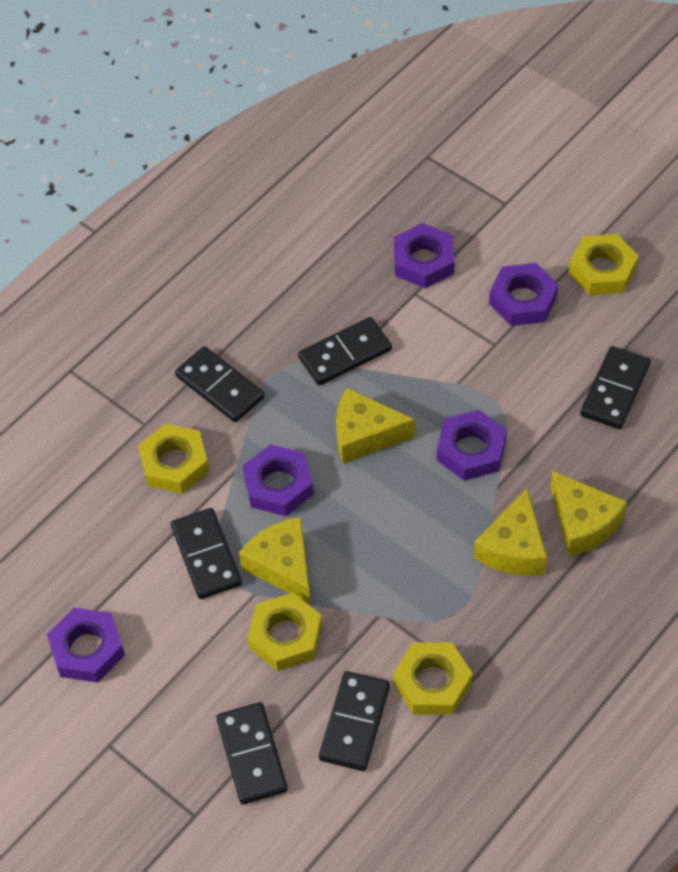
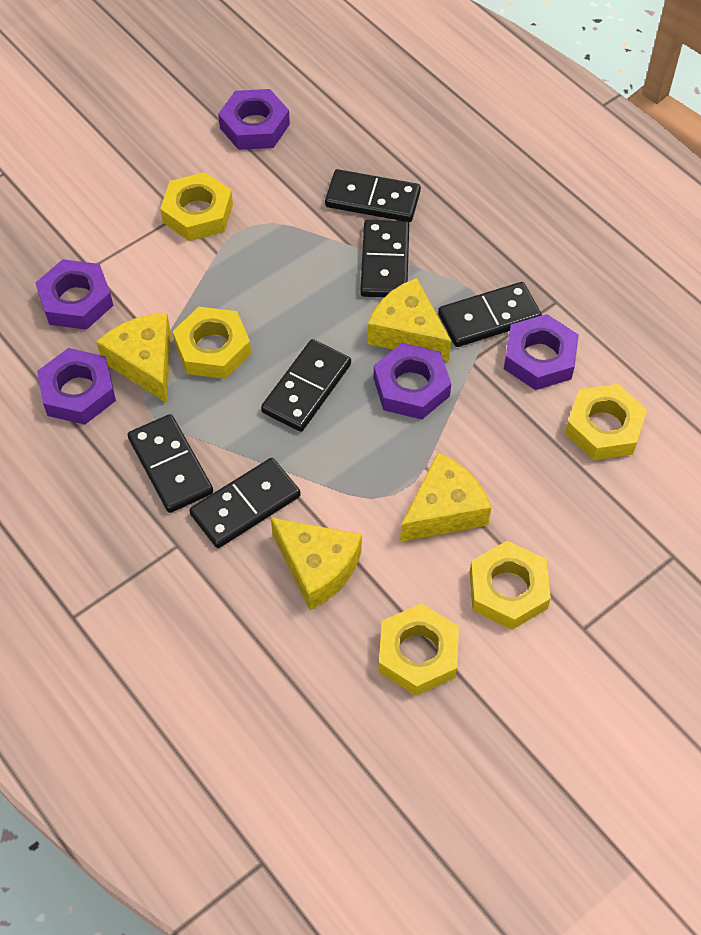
yellow nut: 4 -> 5

